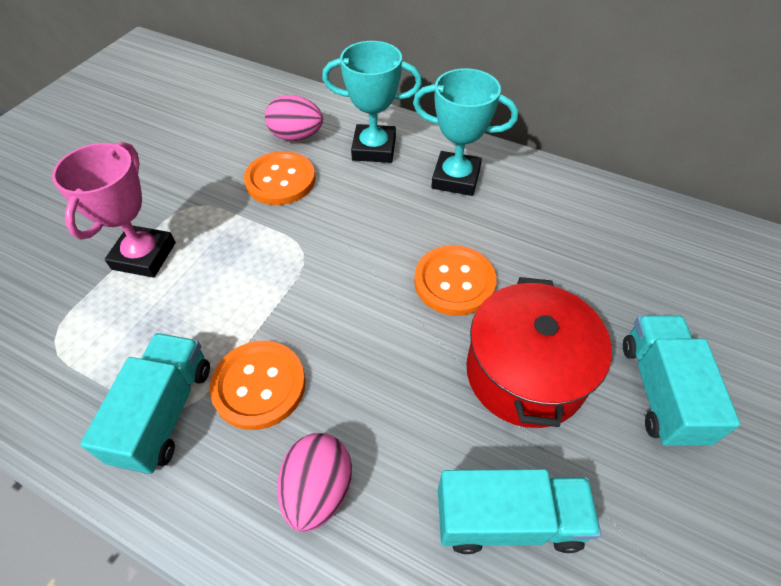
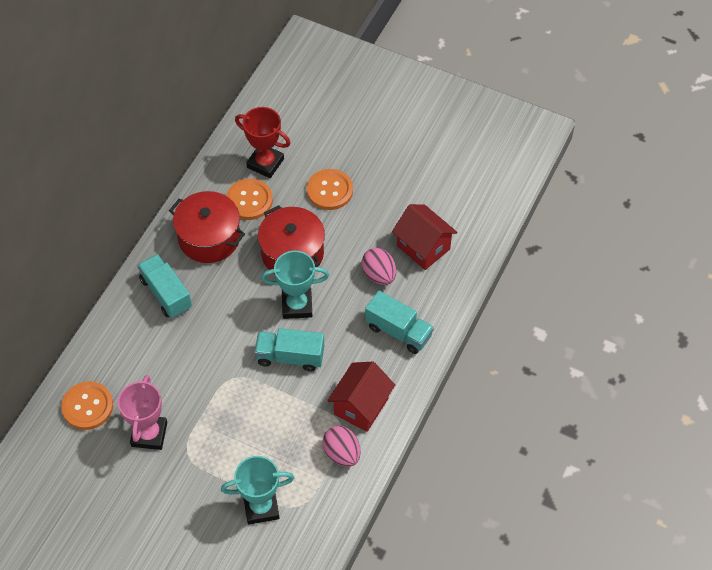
red house: 0 -> 2
red pot: 1 -> 2
red trophy: 0 -> 1

